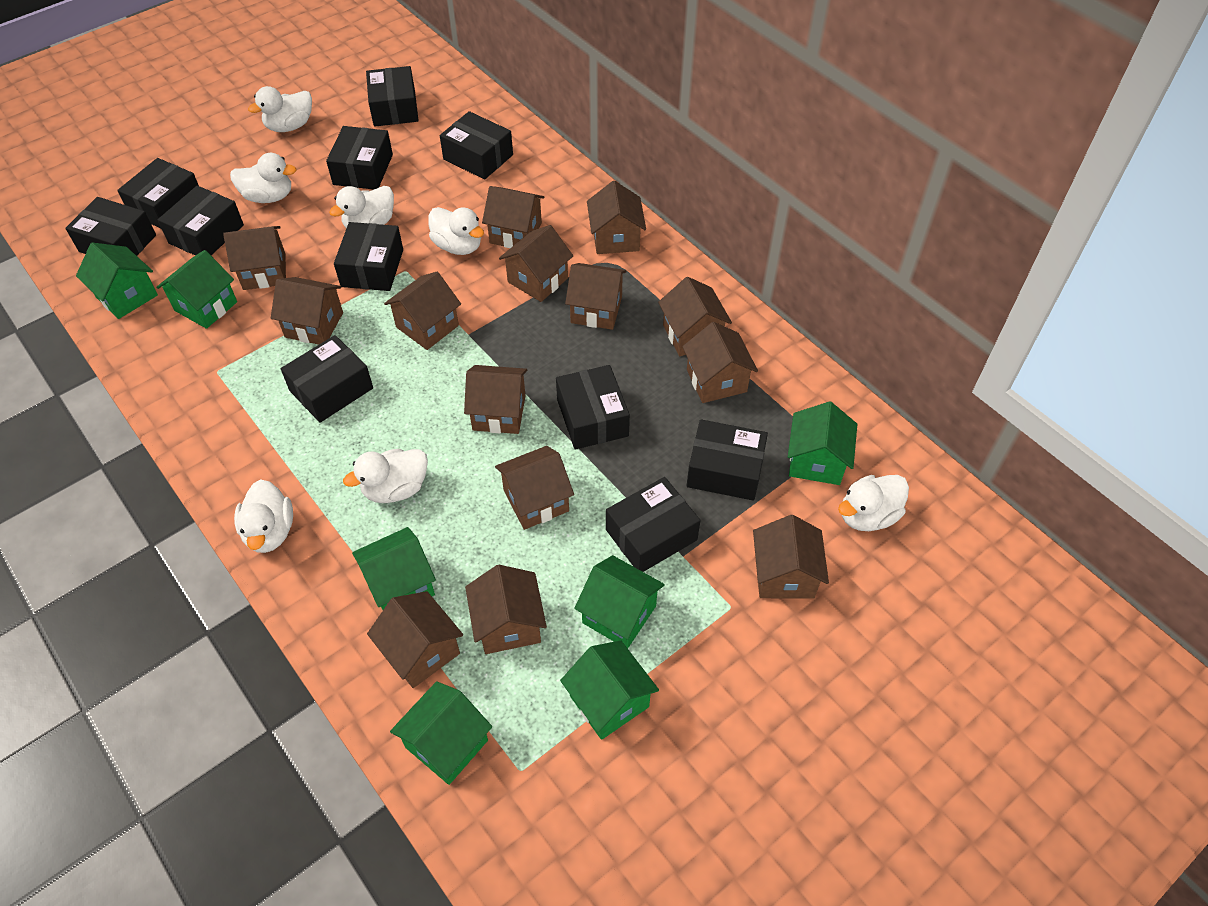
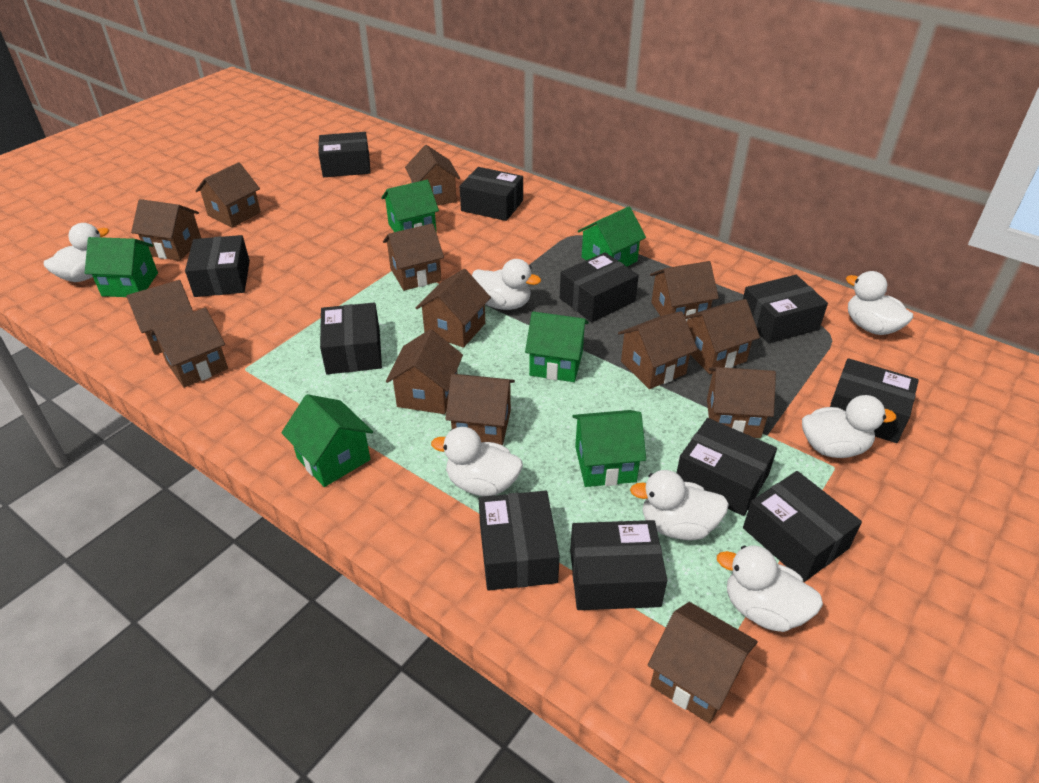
green house: 7 -> 6

